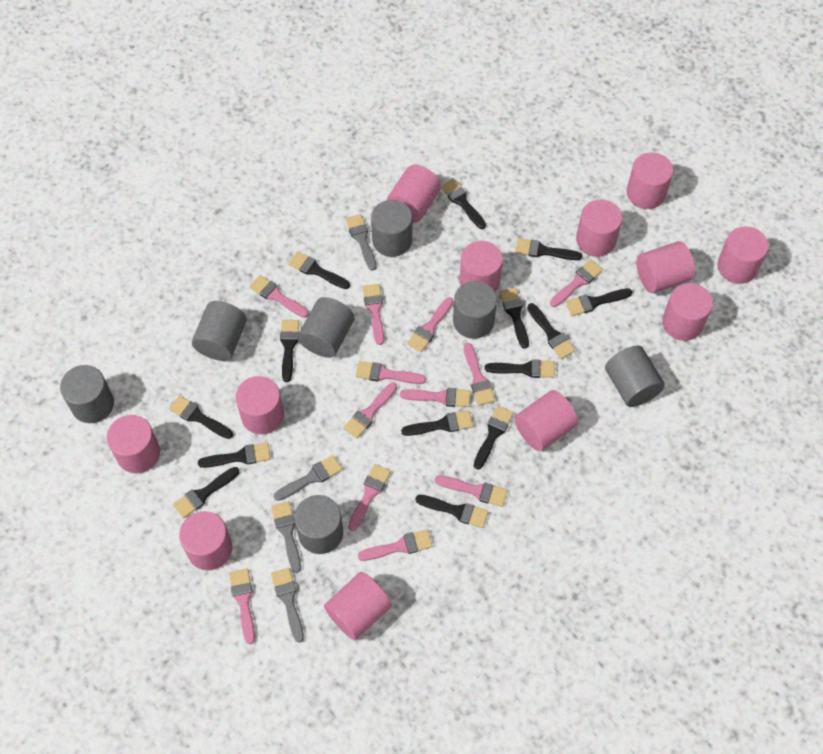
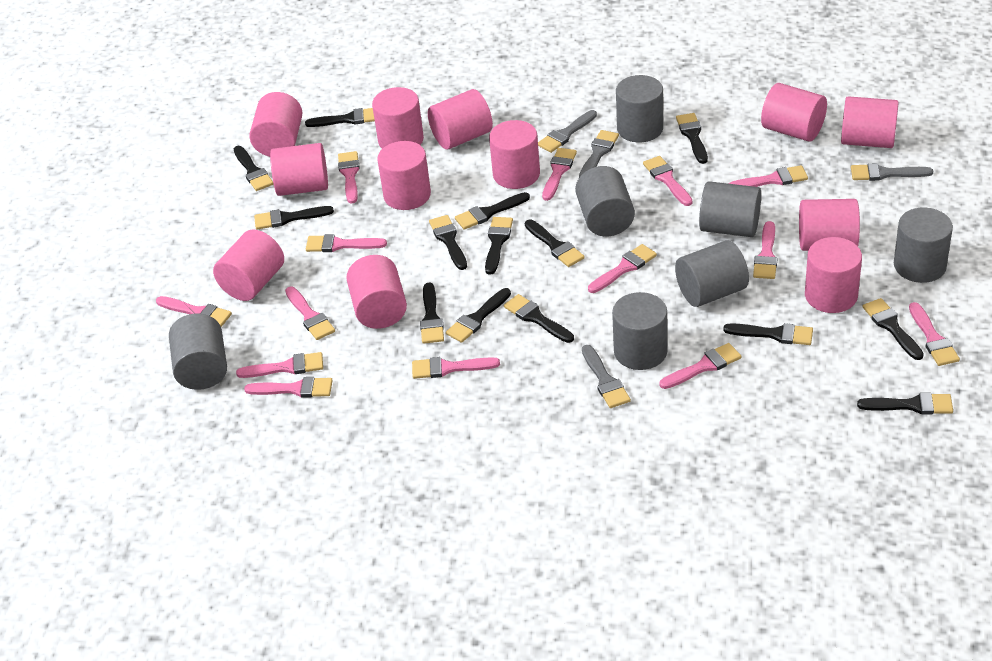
pink brush: 12 -> 14

